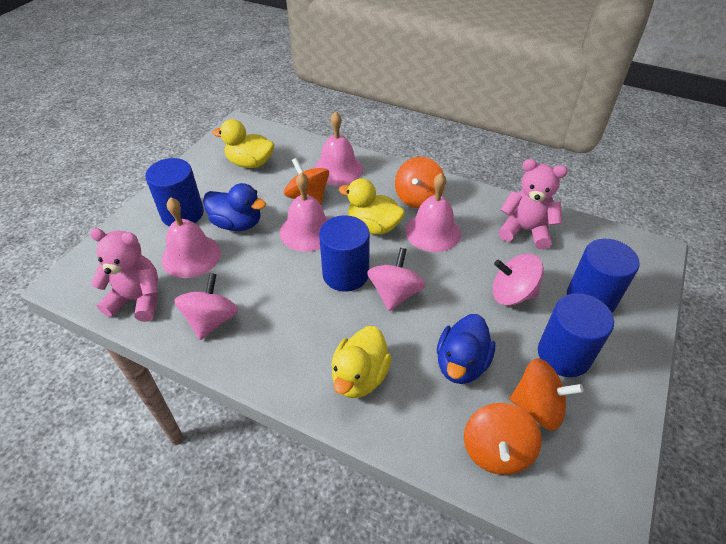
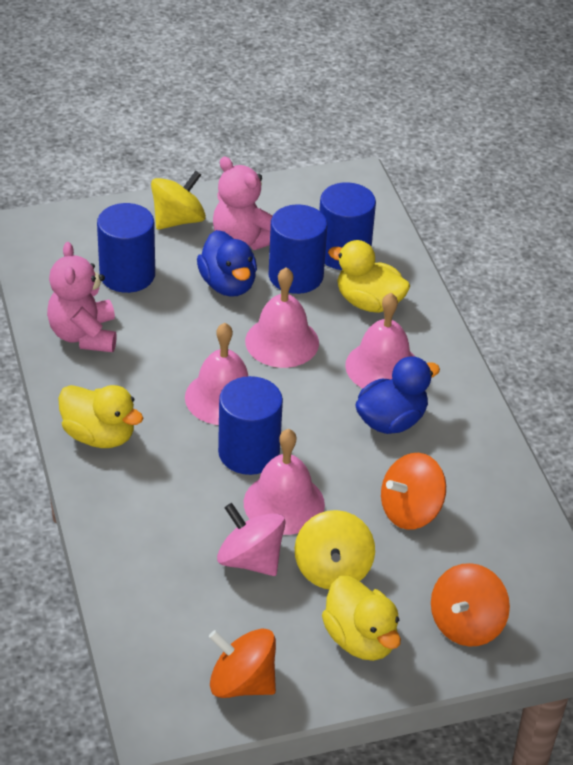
orange spinning top: 4 -> 3
pink spinning top: 3 -> 1
yellow spinning top: 0 -> 2

